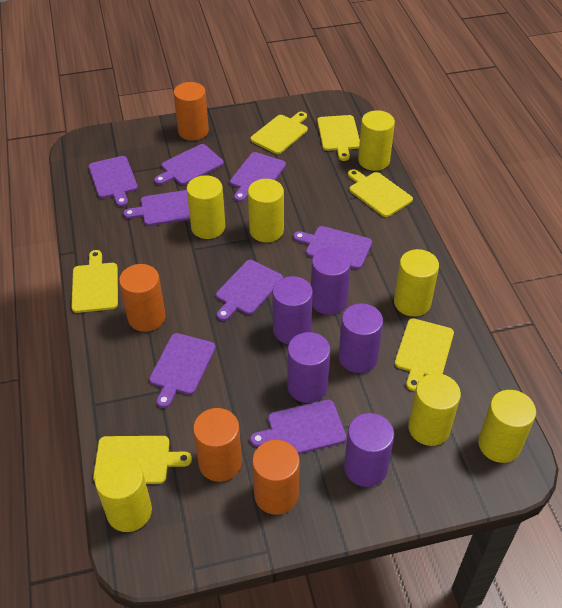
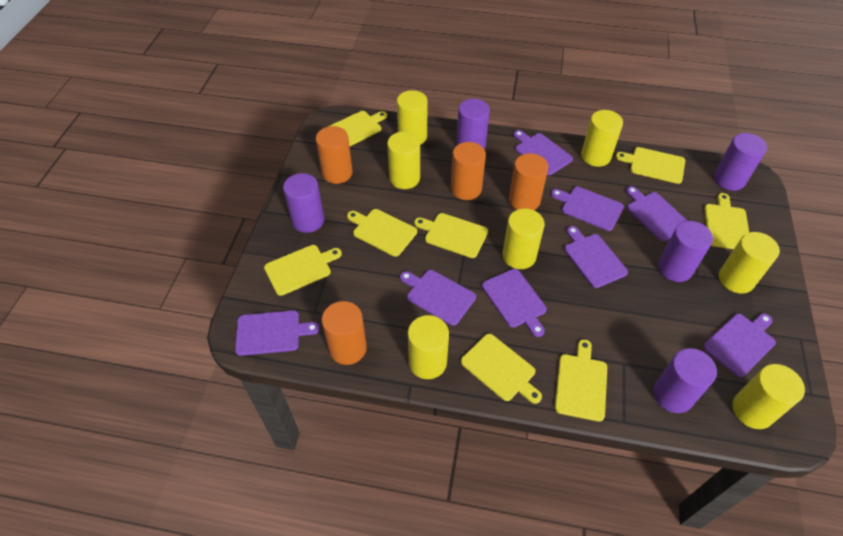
yellow cutting board: 6 -> 8

